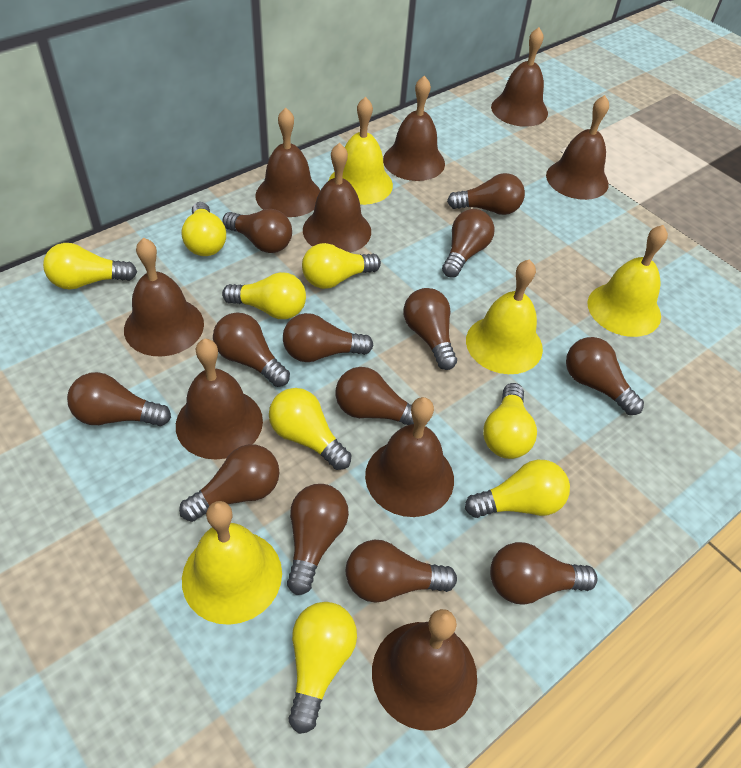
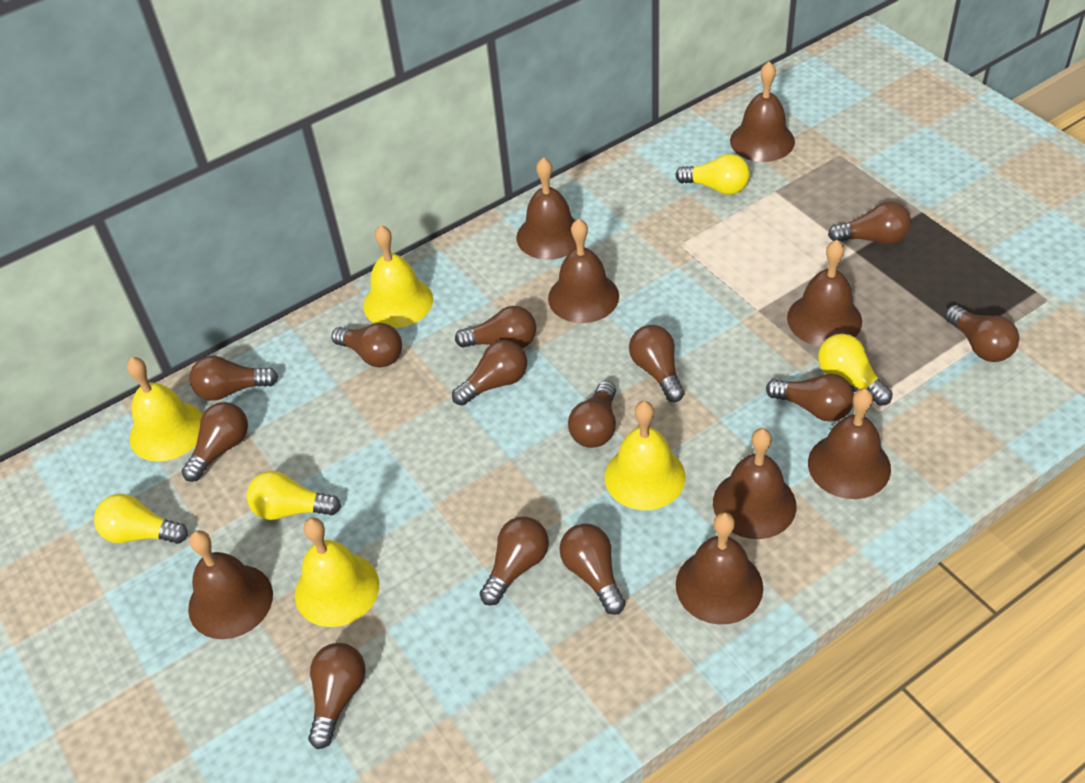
brown bell: 9 -> 8
yellow light bulb: 8 -> 4

